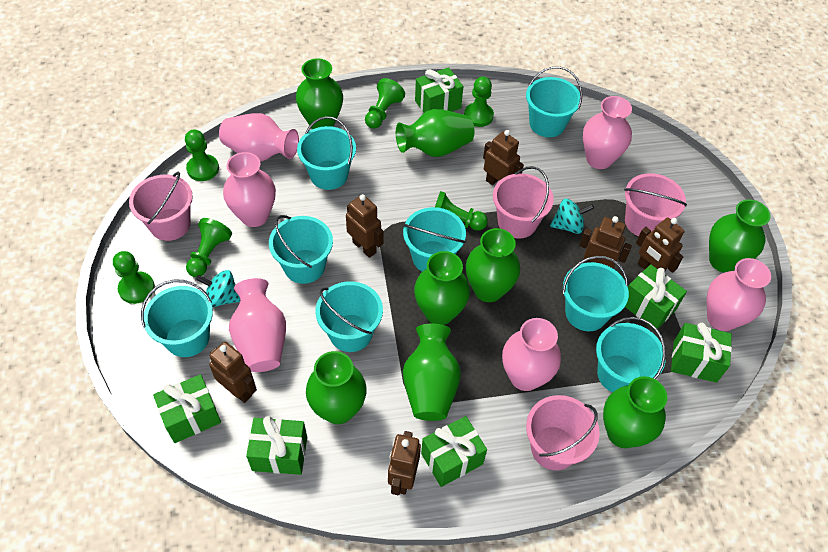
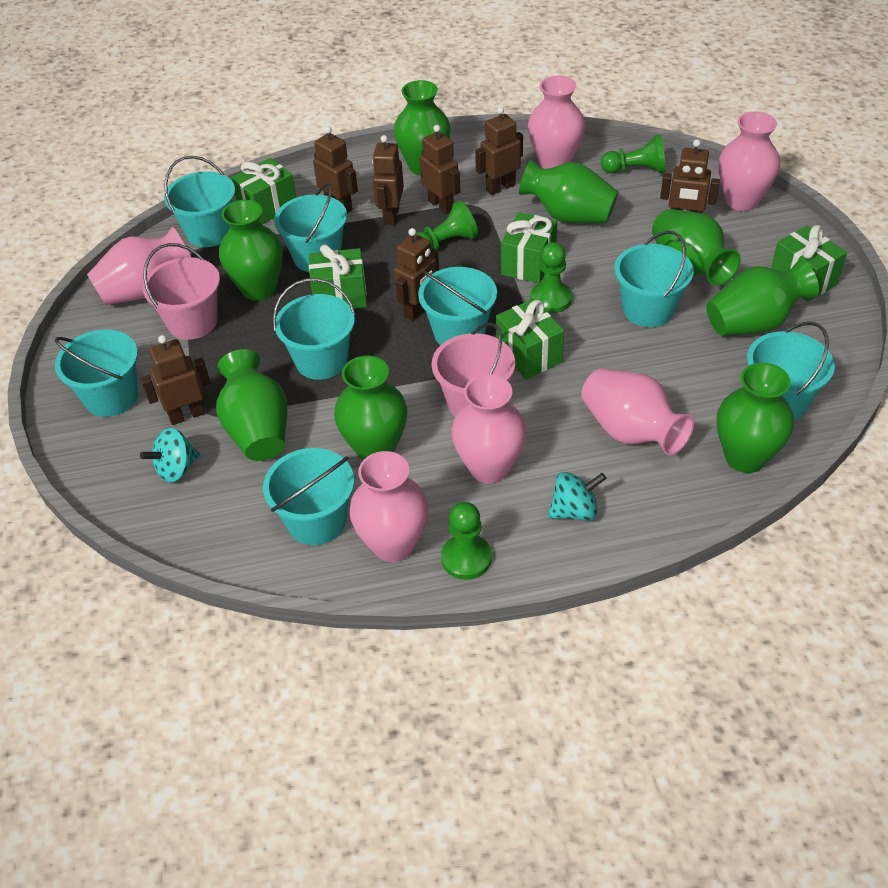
brown robot: 6 -> 7
green gift: 6 -> 5
green pawn: 6 -> 4
pink bucket: 4 -> 2

